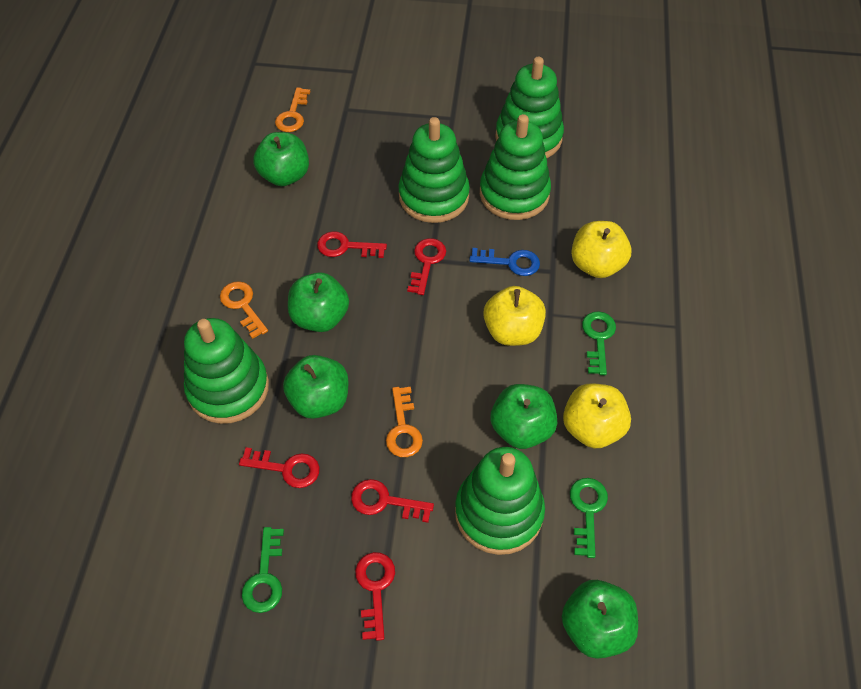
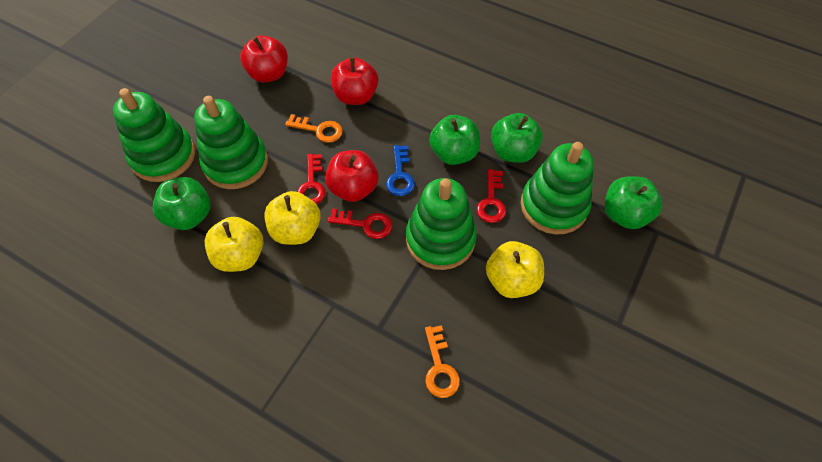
green apple: 5 -> 4
green key: 3 -> 0
green stacking toy: 5 -> 4
orange key: 3 -> 2
red apple: 0 -> 3
red key: 5 -> 3

